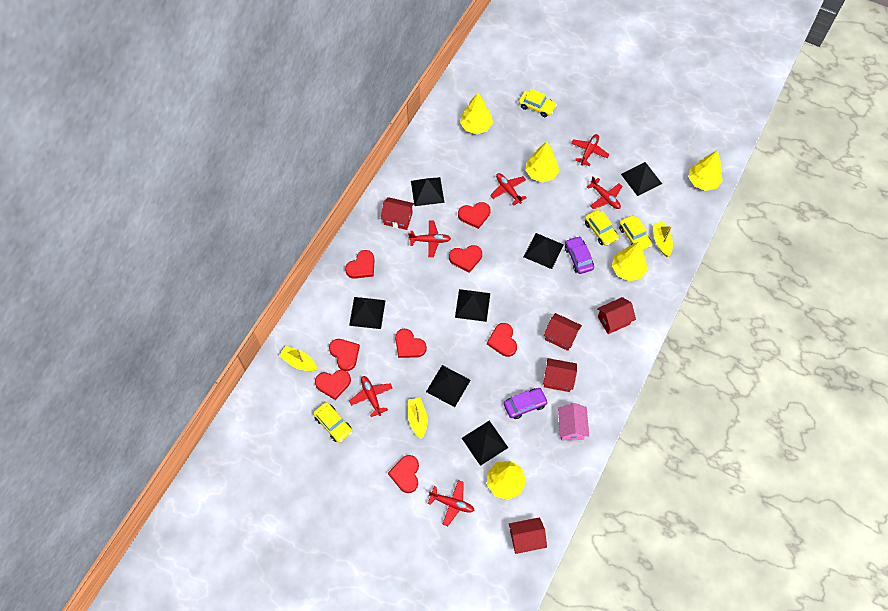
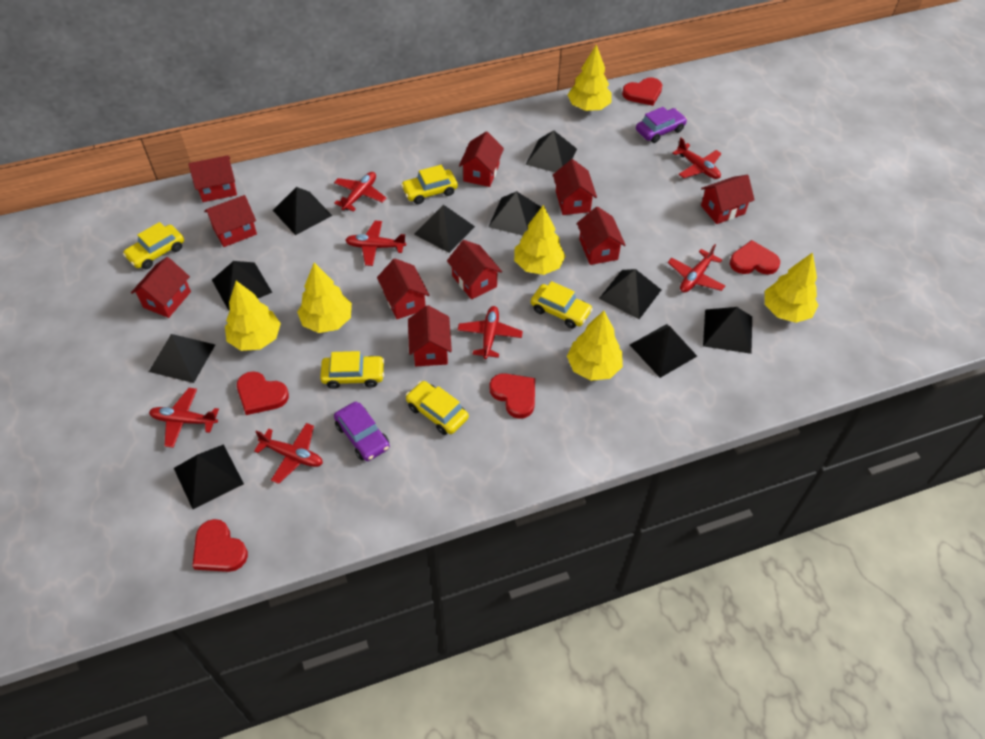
black pyramid: 7 -> 10
pink house: 1 -> 0
red heart: 8 -> 5
red house: 5 -> 10
red plane: 6 -> 7
yellow boat: 3 -> 0
yellow car: 4 -> 5
yellow tree: 5 -> 6

